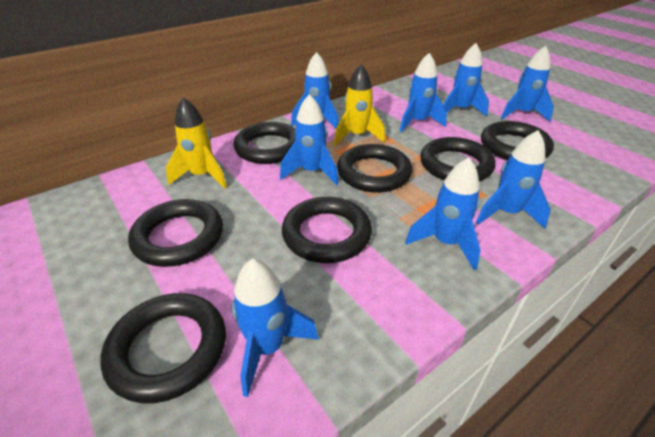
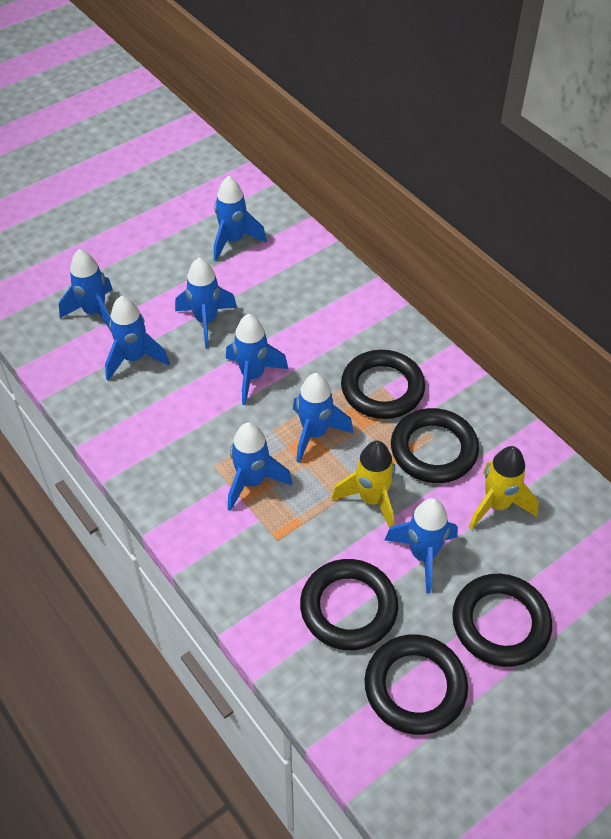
black ring: 7 -> 5

